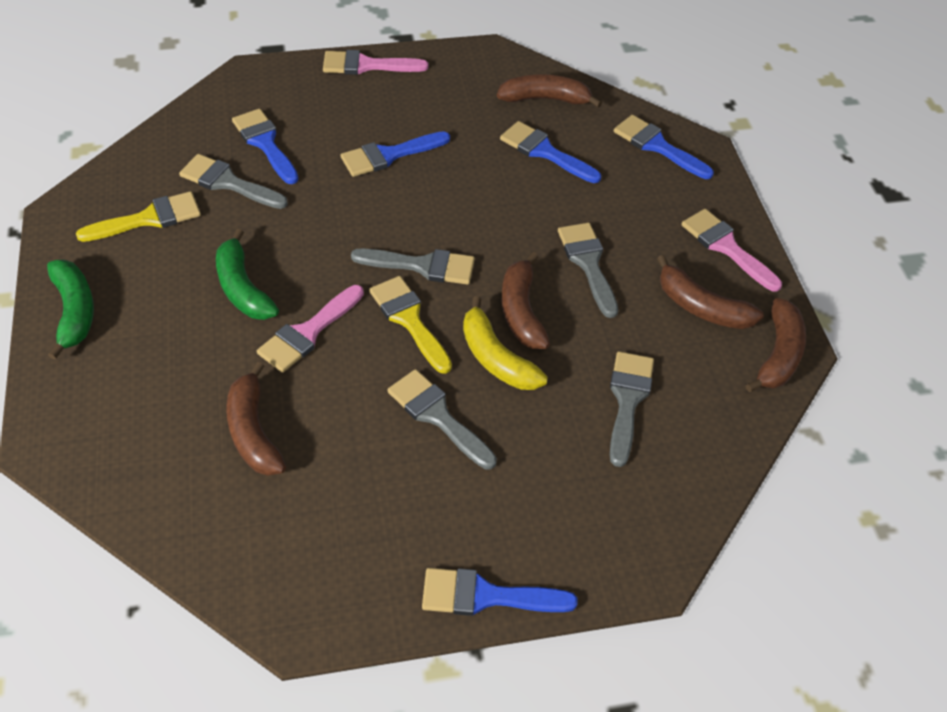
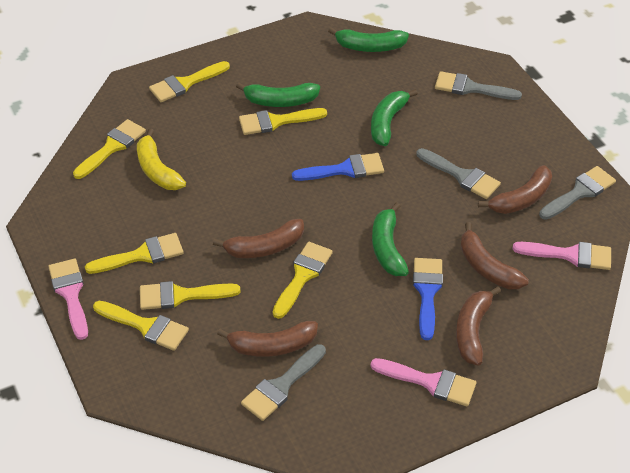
blue brush: 5 -> 2
green banana: 2 -> 4
grey brush: 5 -> 4
yellow brush: 2 -> 7

